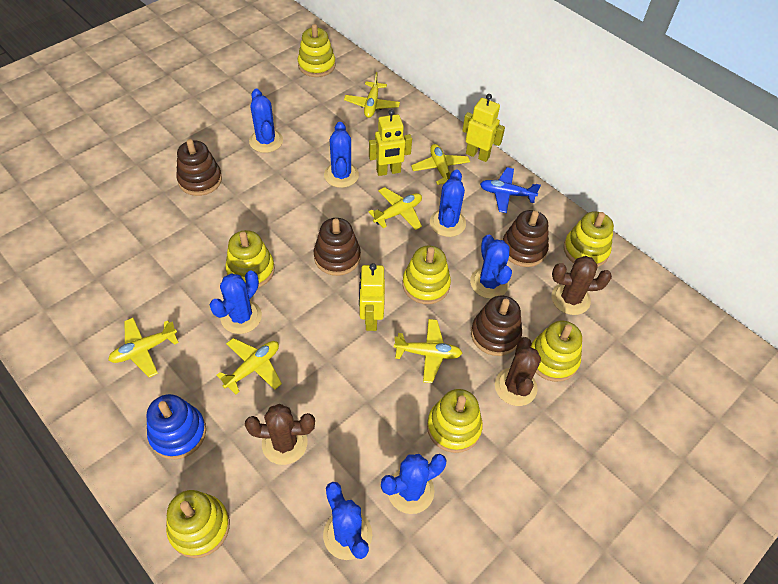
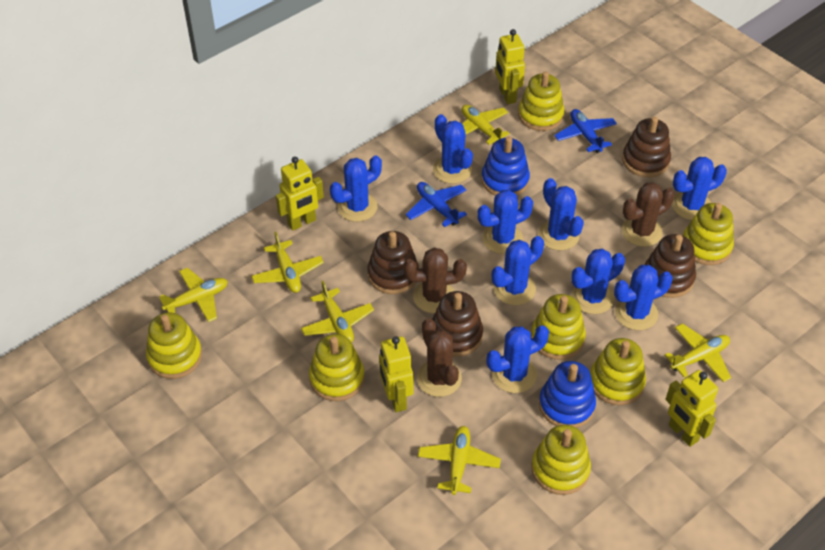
blue cactus: 7 -> 9
blue plane: 1 -> 2
blue stacking toy: 1 -> 2
yellow robot: 3 -> 4

